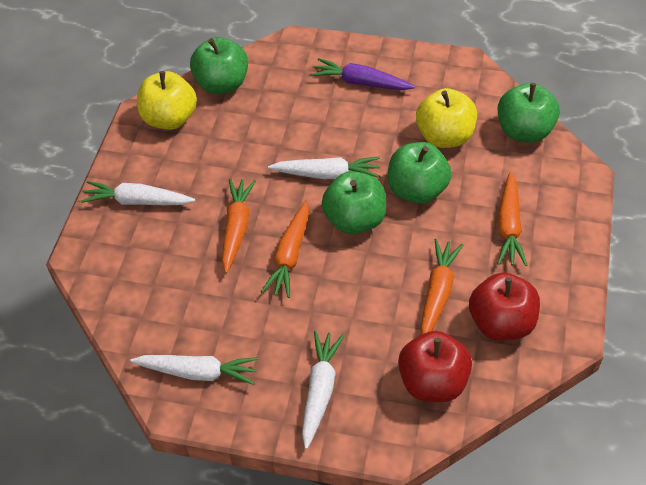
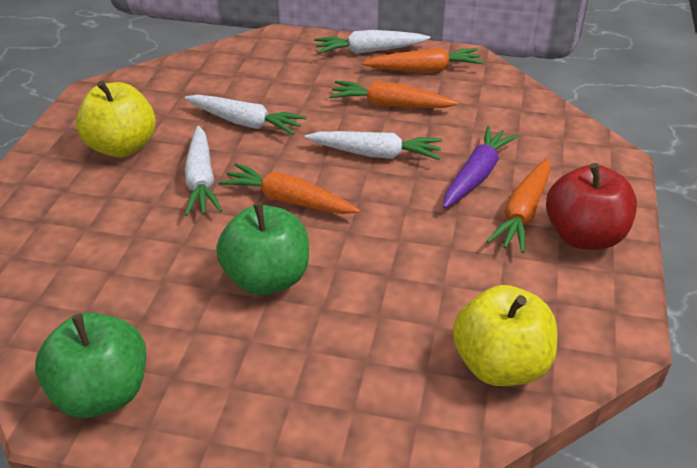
green apple: 4 -> 2
red apple: 2 -> 1

